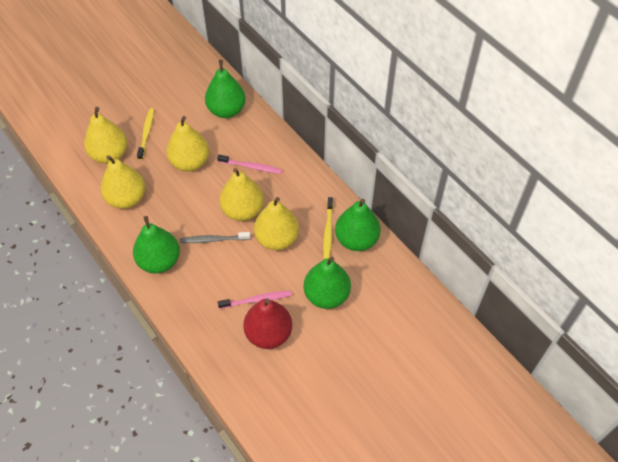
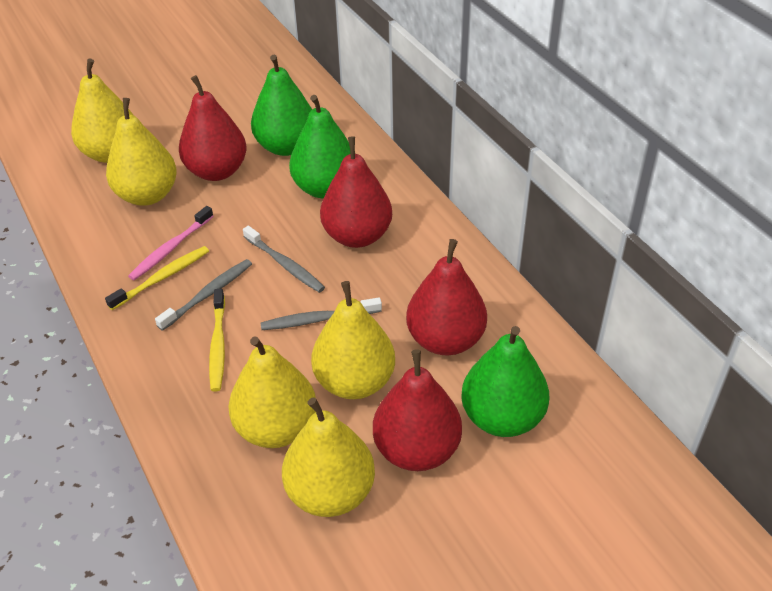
green pear: 4 -> 3
grey toothbrush: 1 -> 3
pink toothbrush: 2 -> 1
red pear: 1 -> 4

